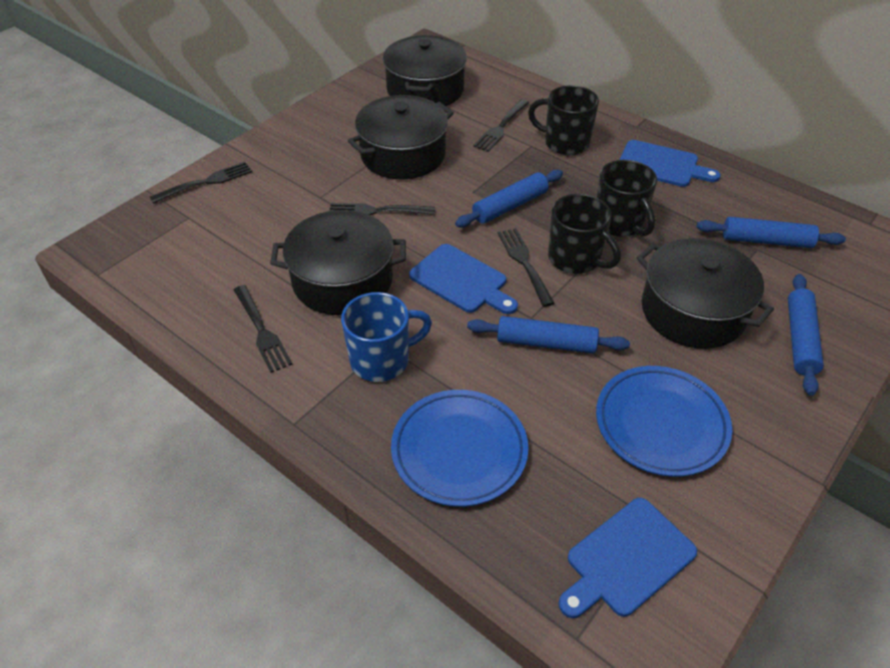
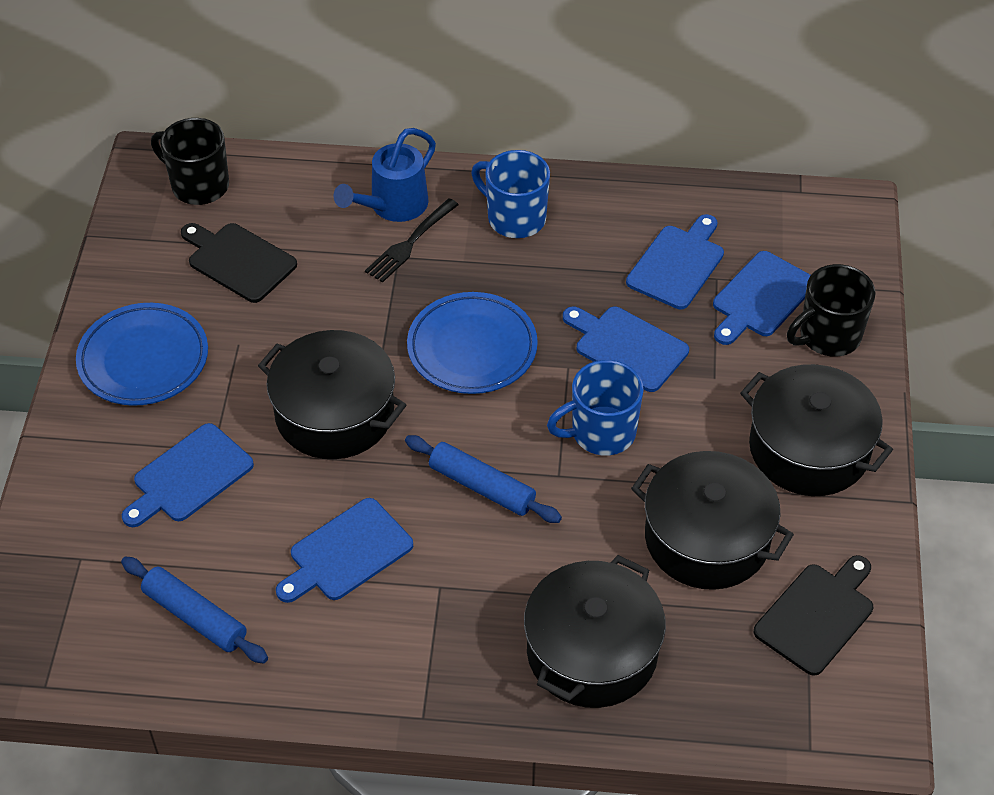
black cutting board: 0 -> 2
black fork: 5 -> 1
black mug: 3 -> 2
blue cutting board: 3 -> 5
blue mug: 1 -> 2
blue rolling pin: 4 -> 2
blue watering can: 0 -> 1

